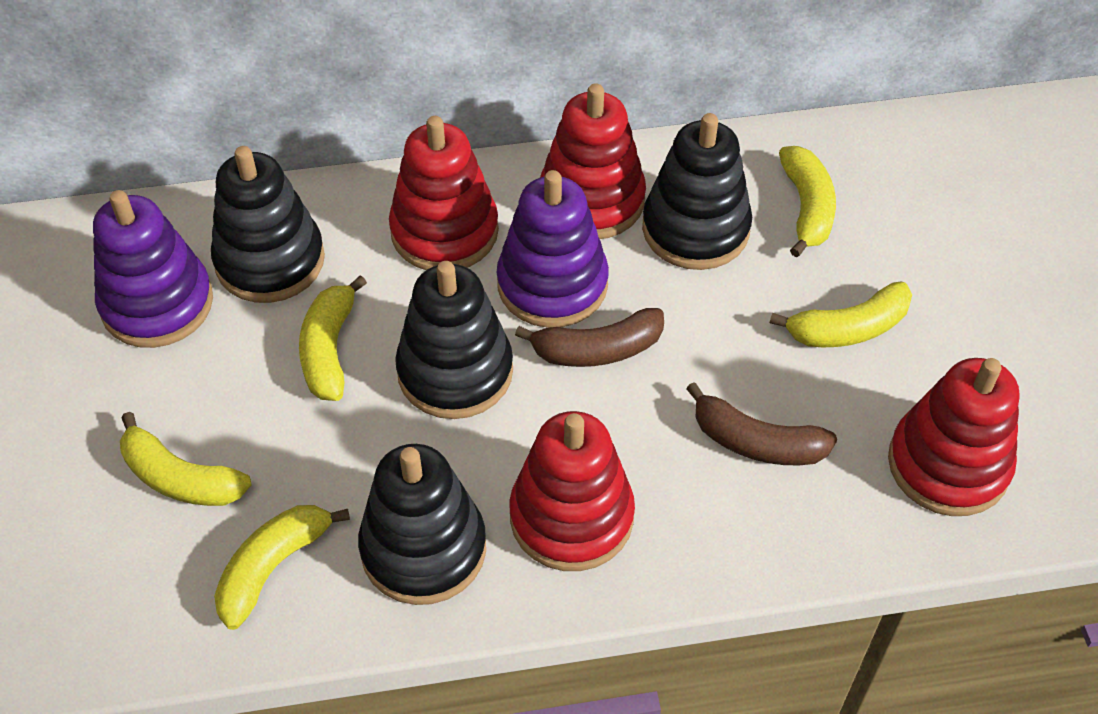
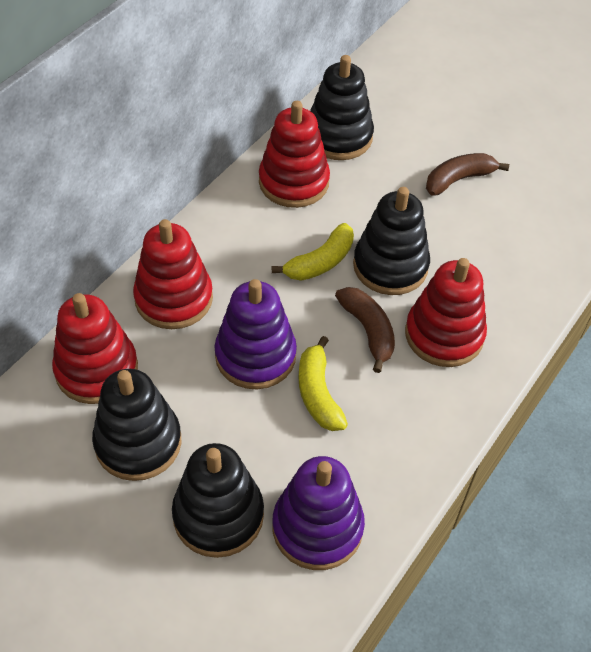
yellow banana: 5 -> 2

